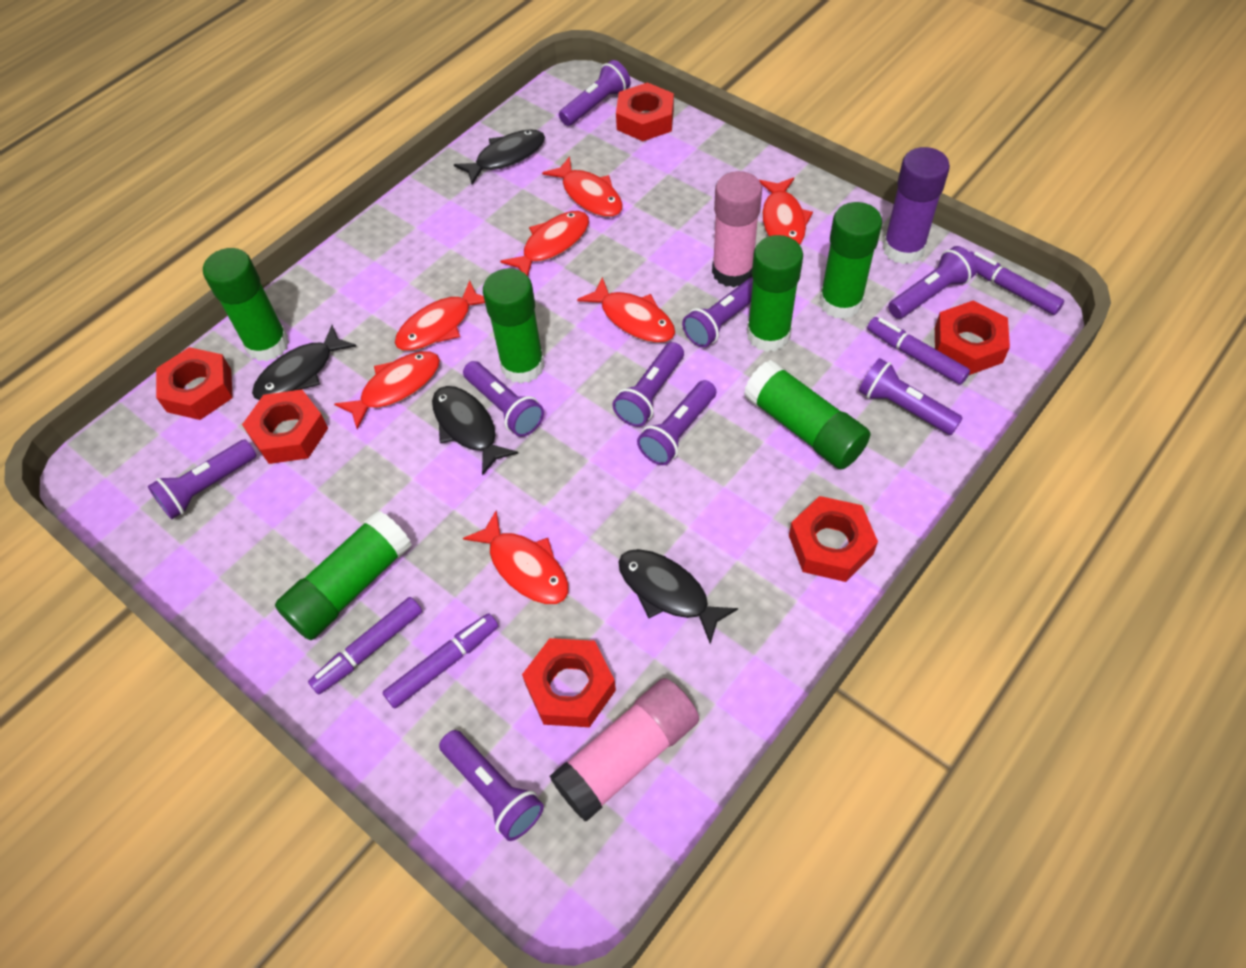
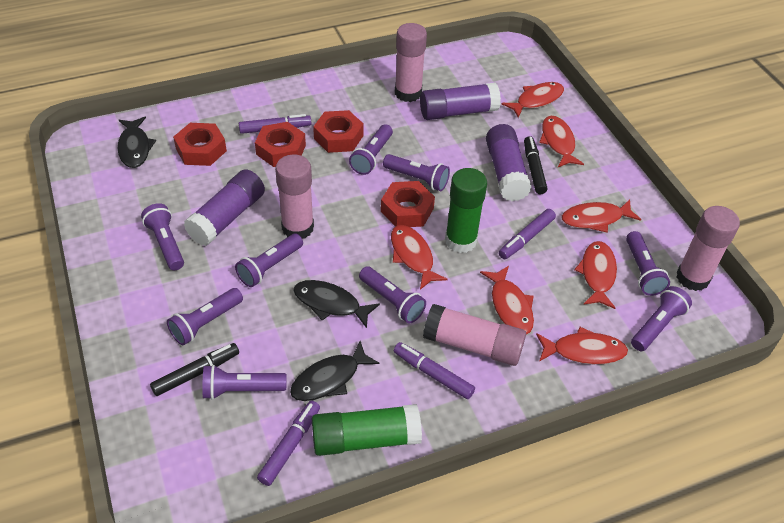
black fish: 4 -> 3
black marker: 0 -> 2
green glue stick: 6 -> 2
pink glue stick: 2 -> 4
purple glue stick: 1 -> 3
red nut: 6 -> 4

